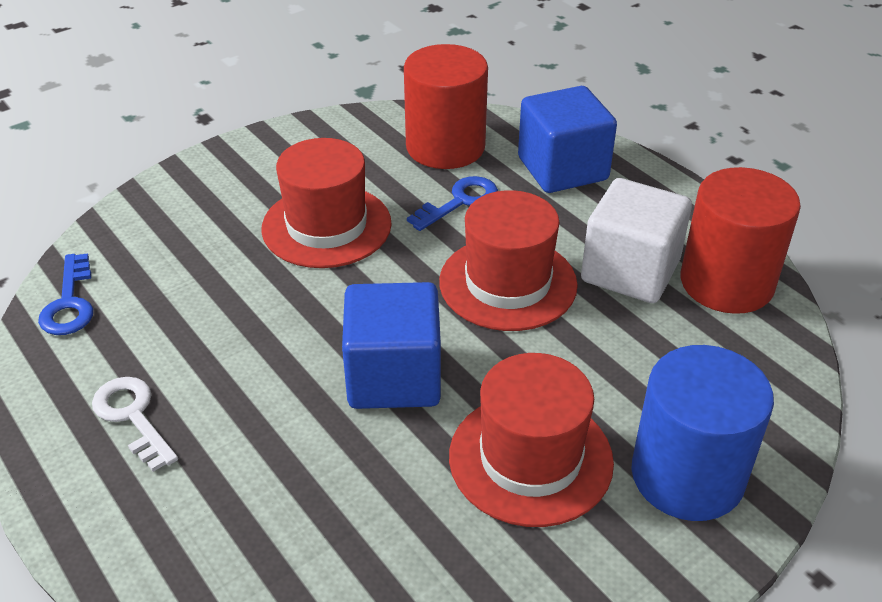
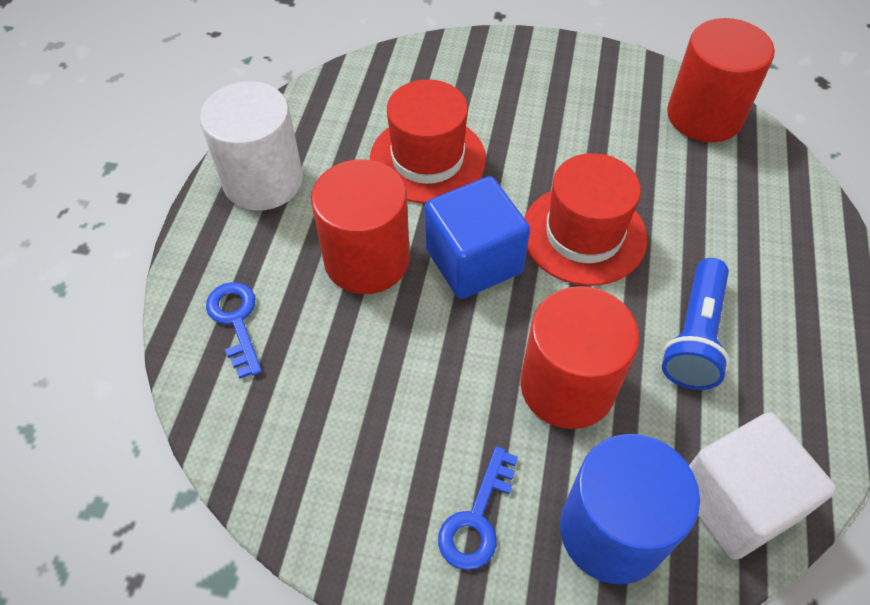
blue cube: 2 -> 1
blue flashlight: 0 -> 1
red cylinder: 2 -> 3
red hat: 3 -> 2
white cylinder: 0 -> 1
white key: 1 -> 0

